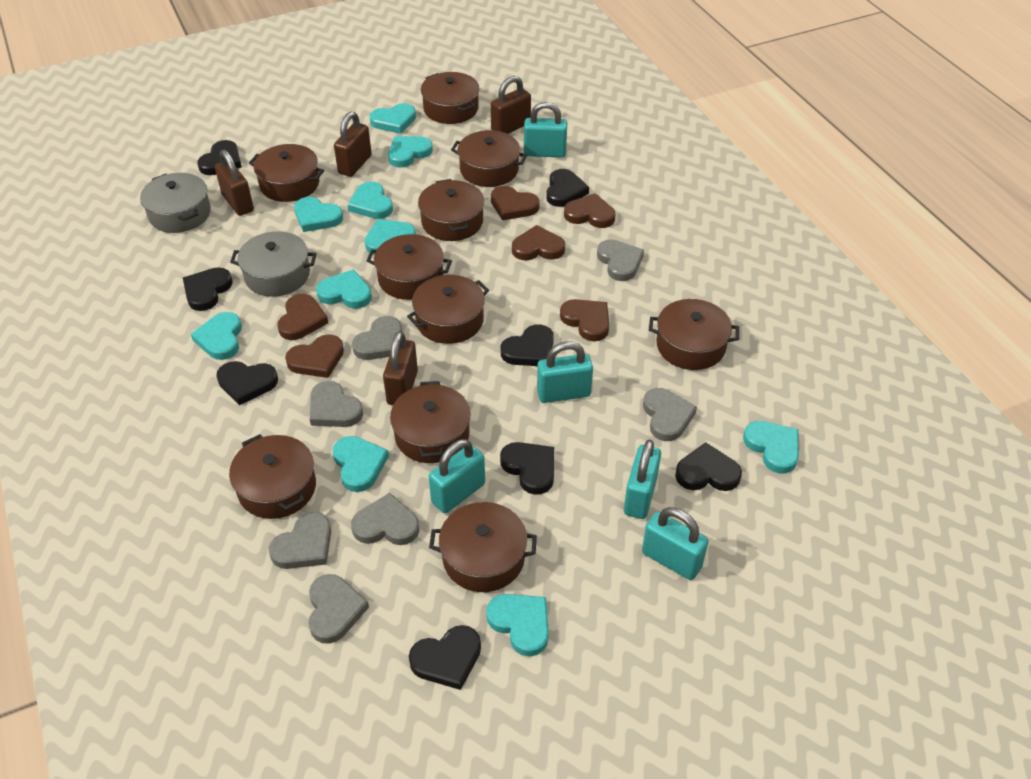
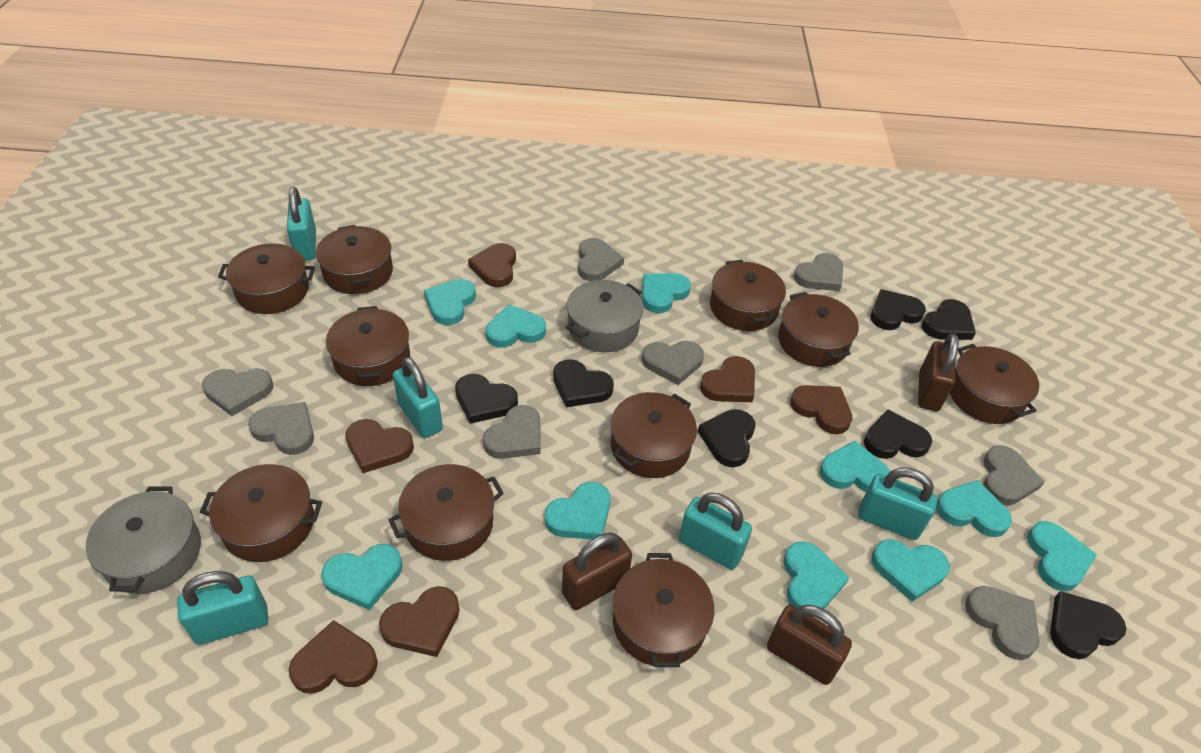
black heart: 8 -> 7
brown padlock: 4 -> 3
grey heart: 7 -> 8

